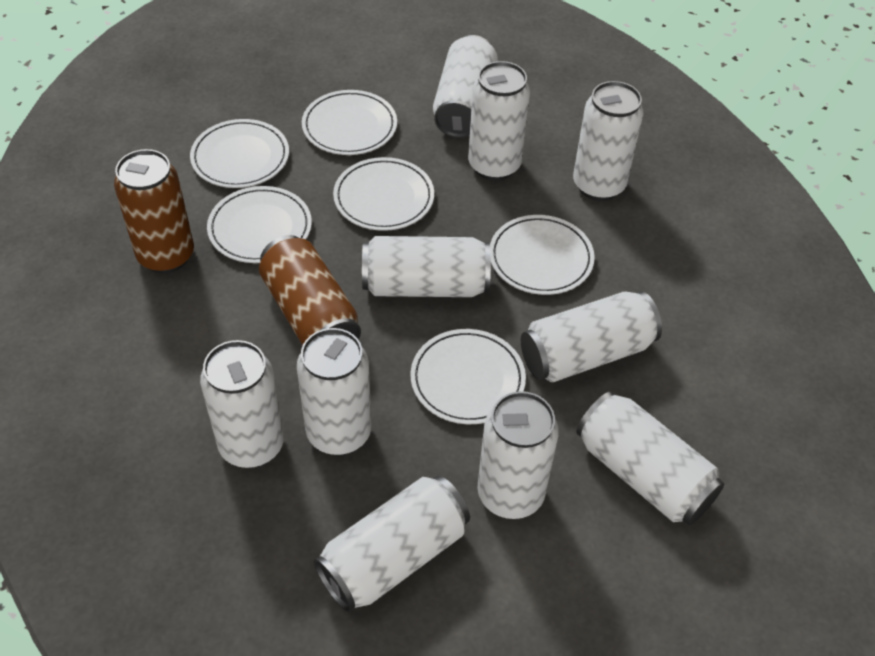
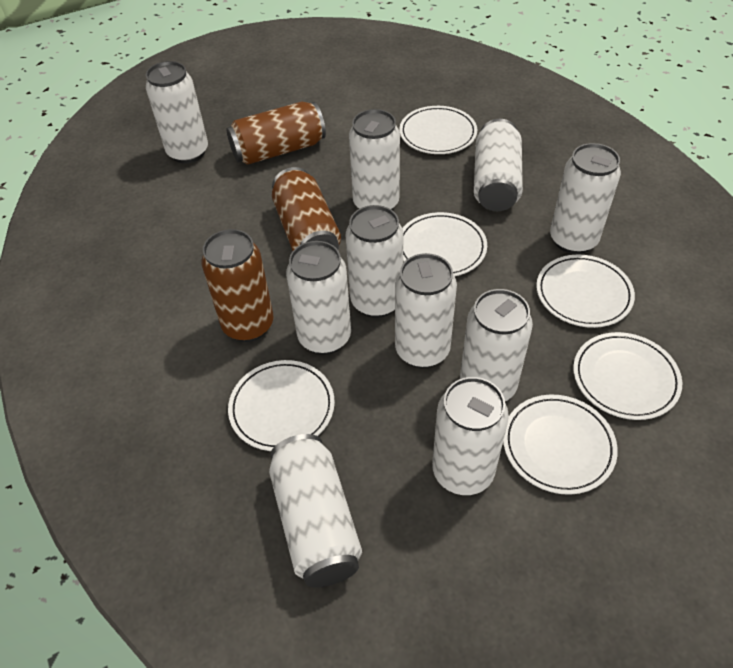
brown can: 2 -> 3

